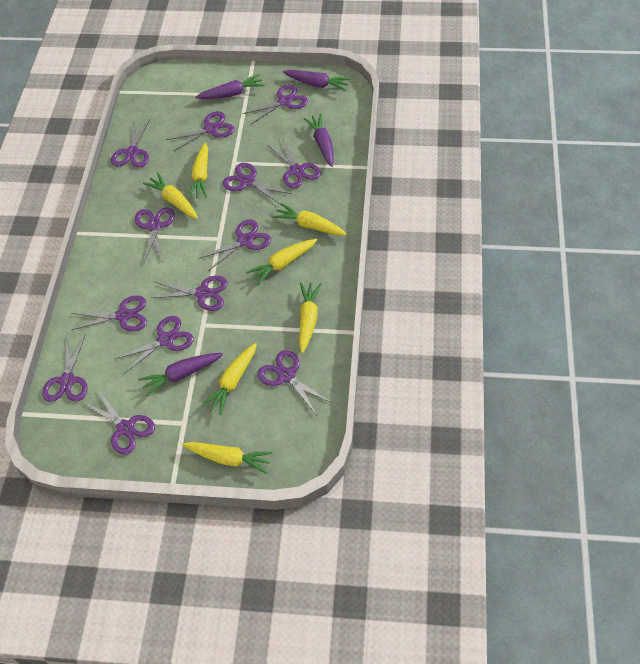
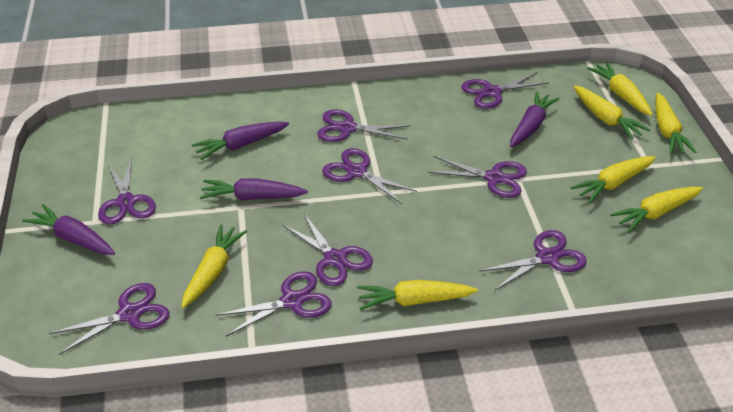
purple scissors: 13 -> 9

